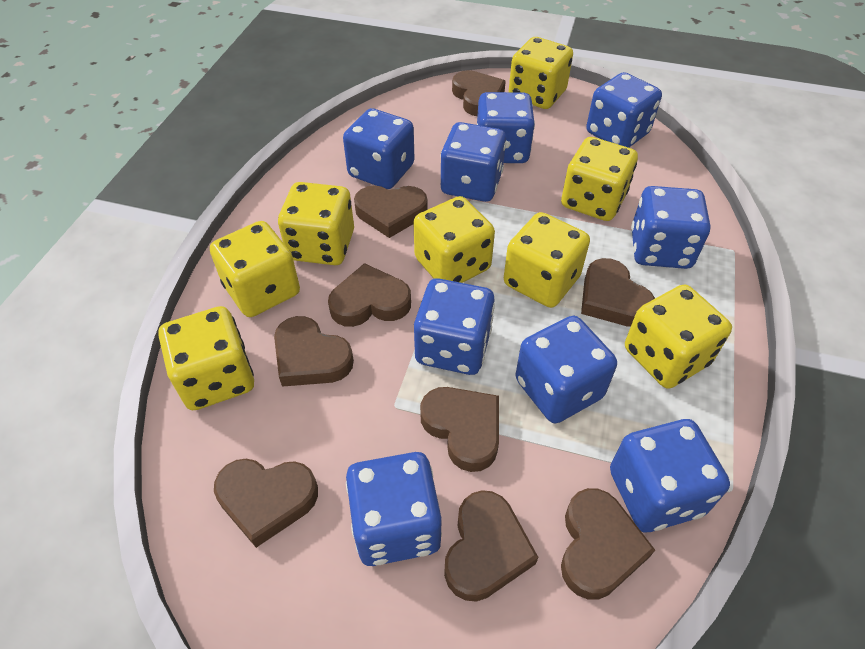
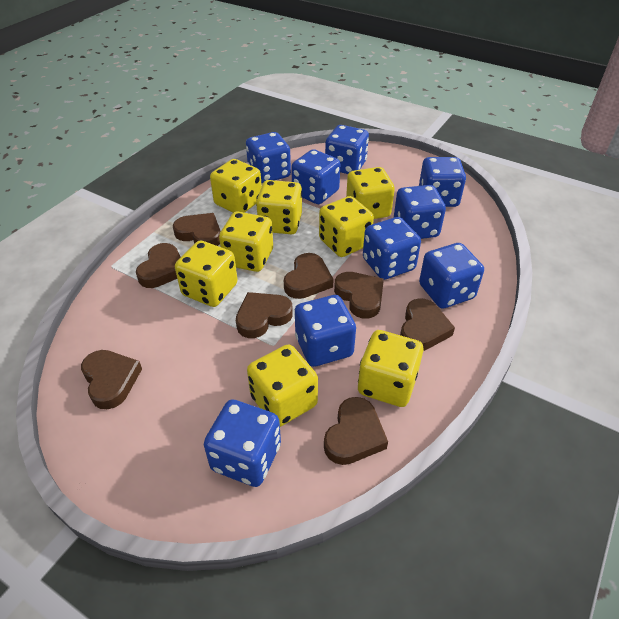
brown heart: 9 -> 8

